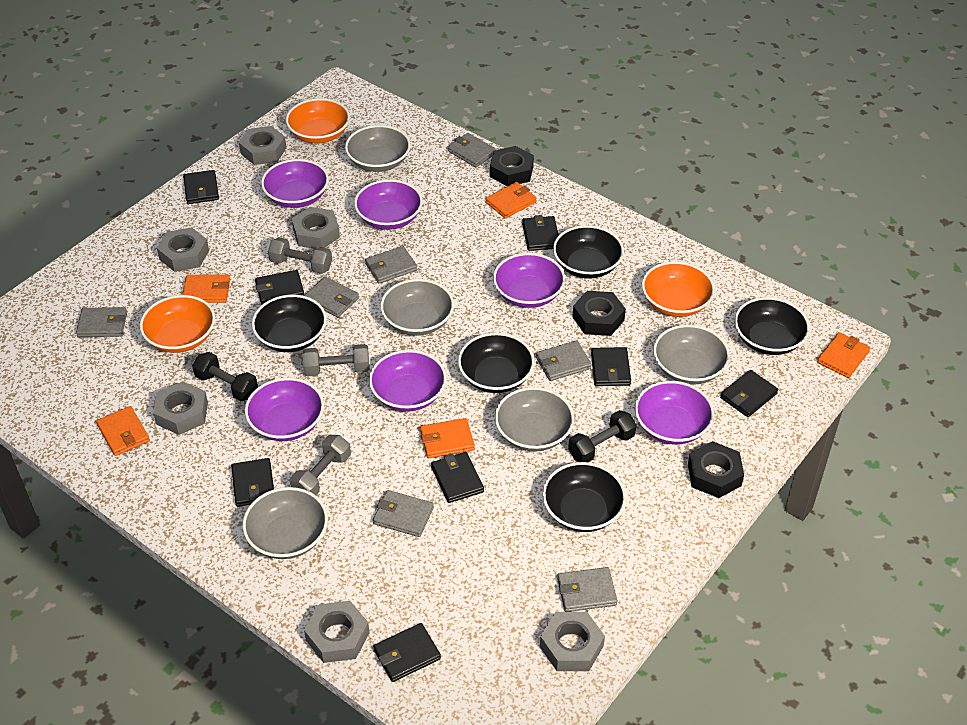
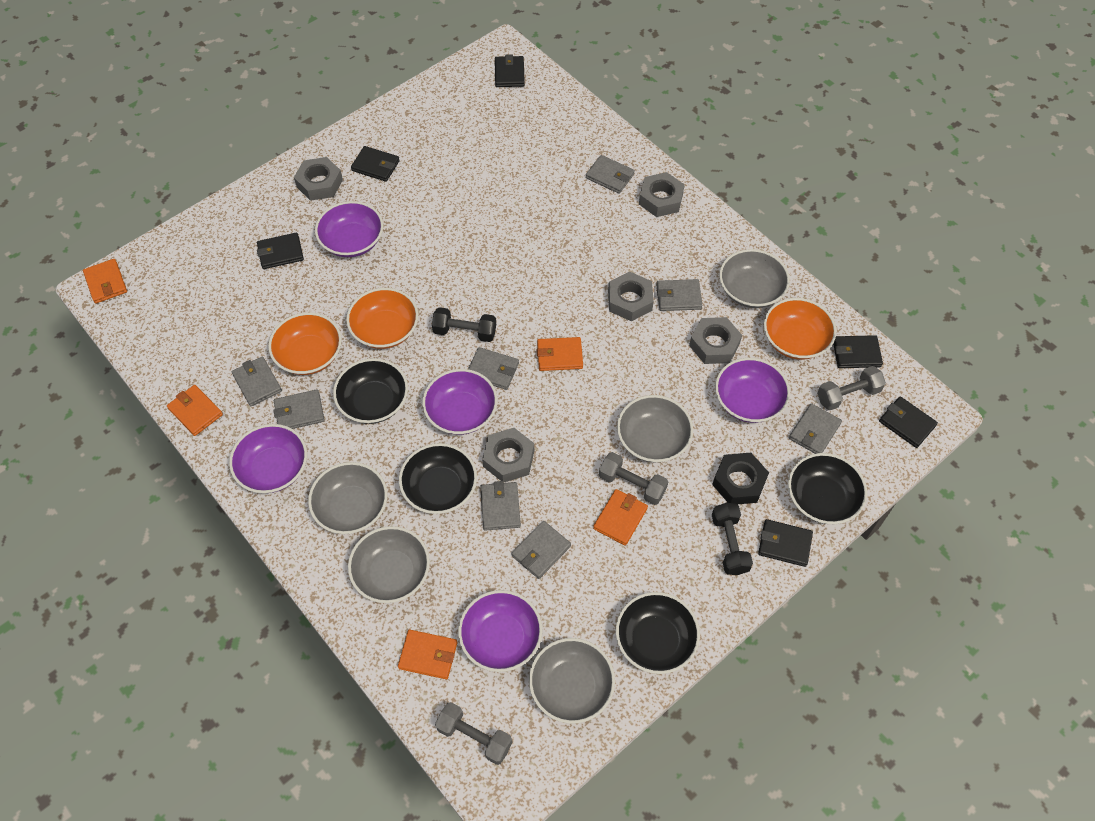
black bowl: 5 -> 4
black nut: 3 -> 1
black wallet: 8 -> 6
grey nut: 6 -> 5
grey wallet: 7 -> 8
purple bowl: 6 -> 5

